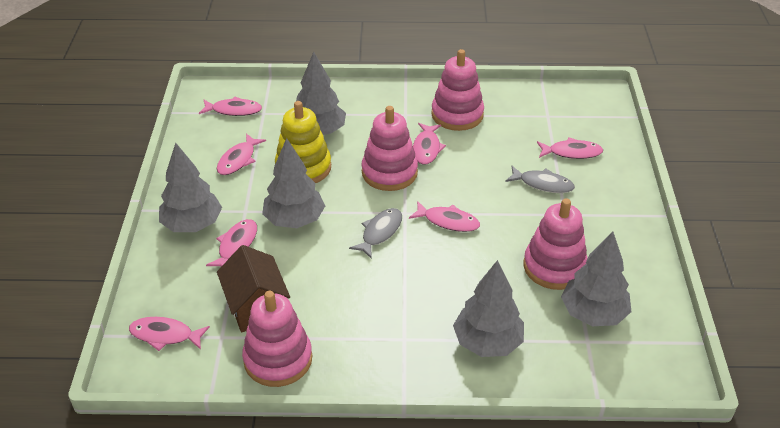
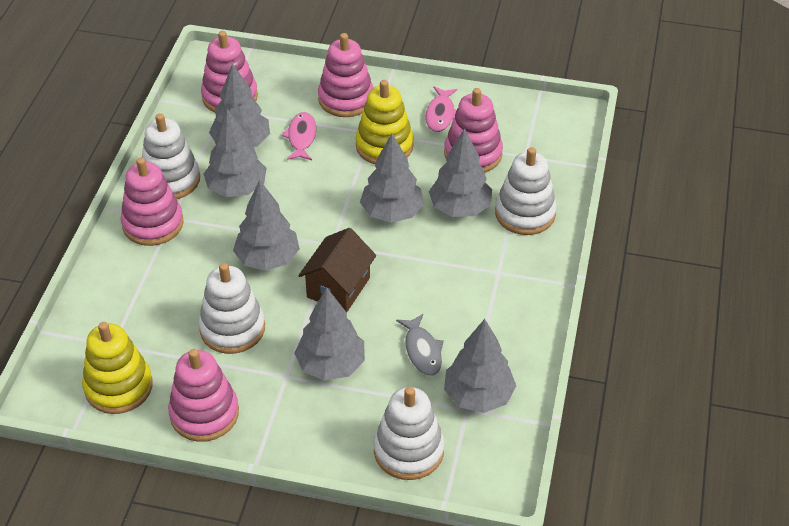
grey fish: 2 -> 1
grey tree: 5 -> 7
pink fish: 7 -> 2
pink stacking toy: 4 -> 5
white stacking toy: 0 -> 4
yellow stacking toy: 1 -> 2

